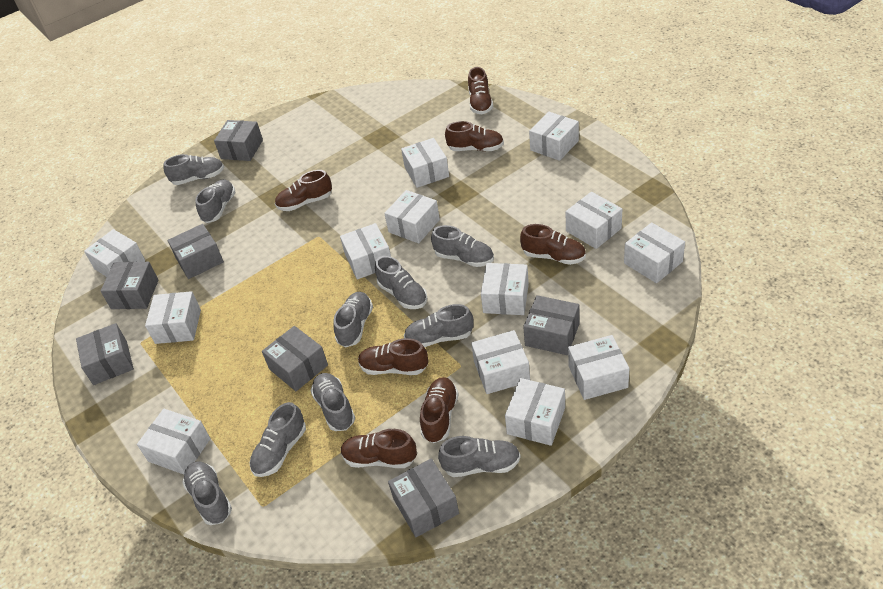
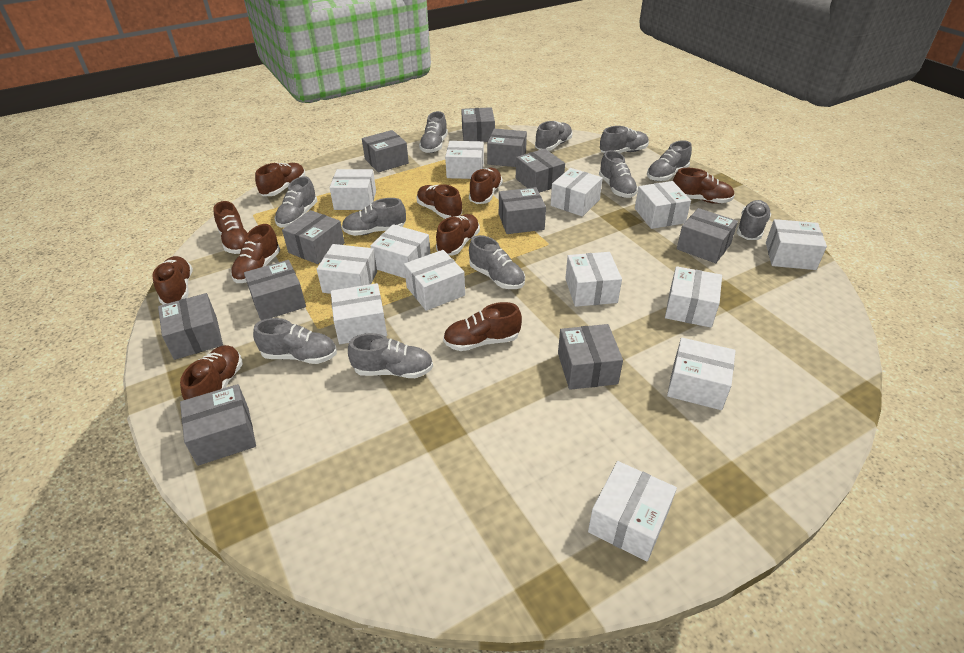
brown shoe: 7 -> 10
grey box: 7 -> 11
grey shoe: 10 -> 11

